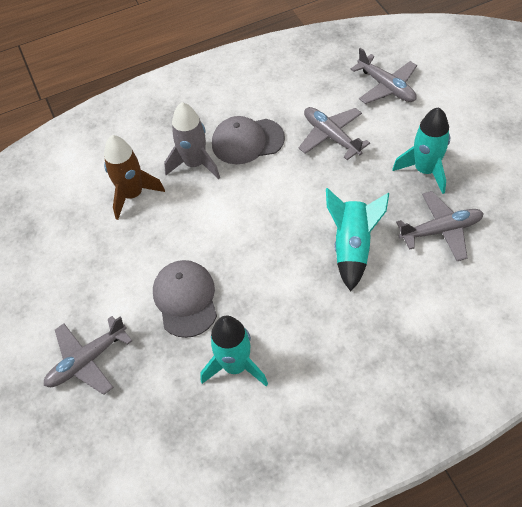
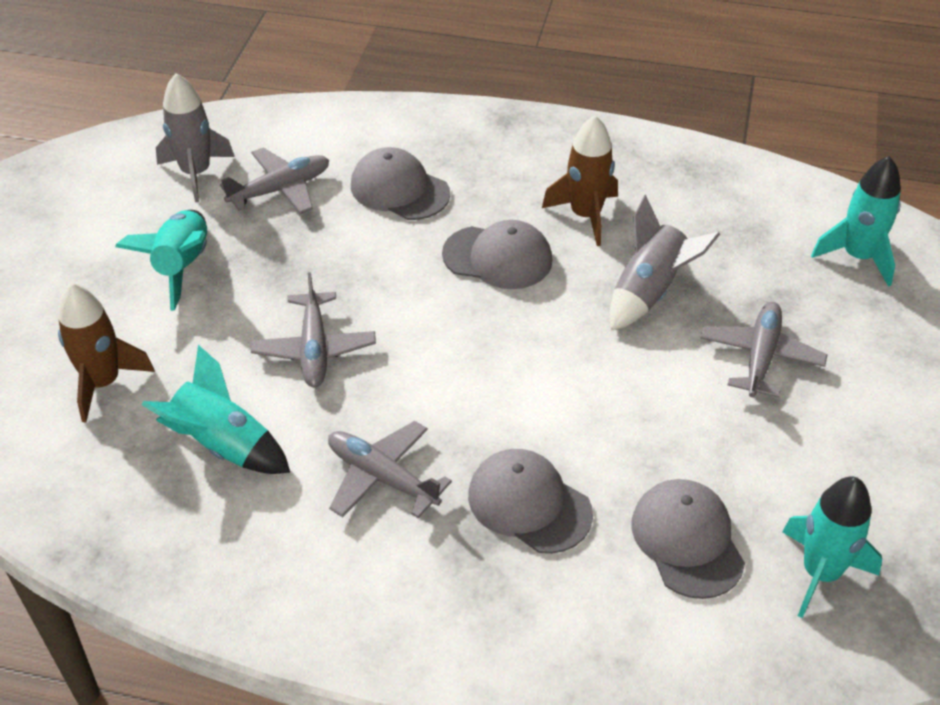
brown rocket: 1 -> 2
grey cap: 2 -> 4
grey rocket: 1 -> 2
turquoise rocket: 3 -> 4

